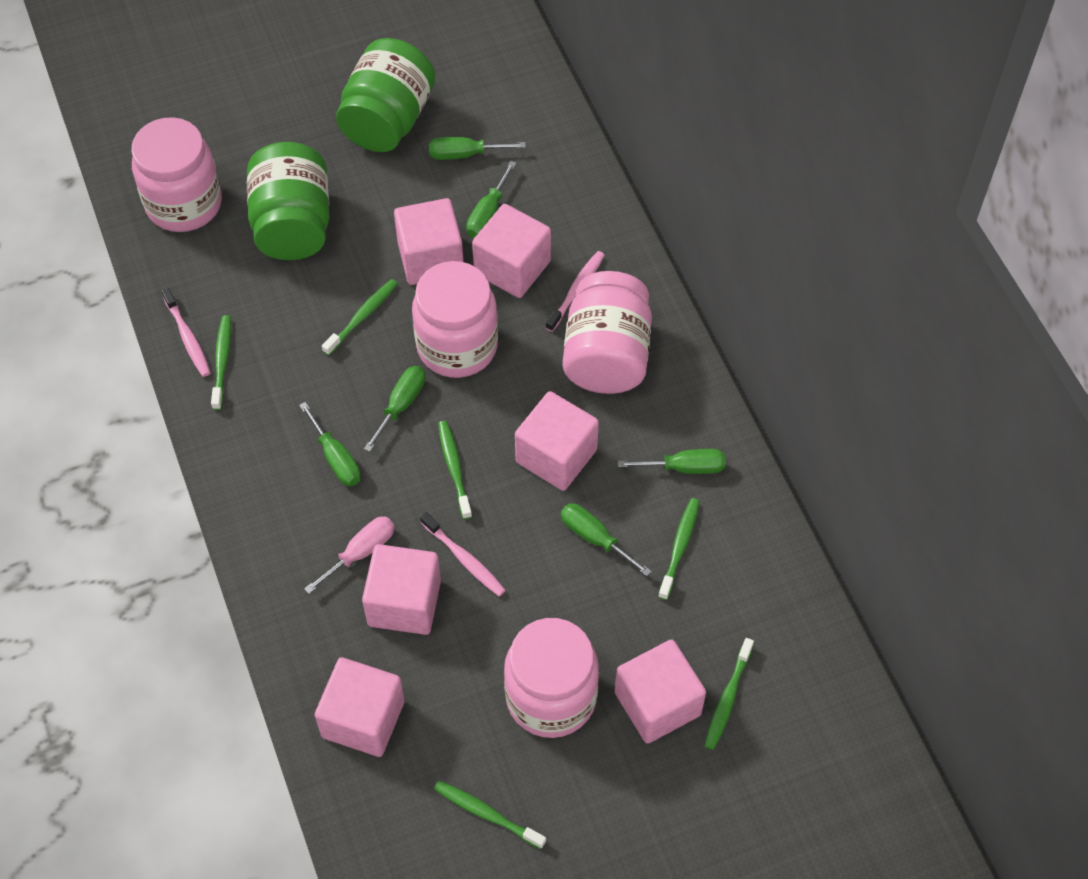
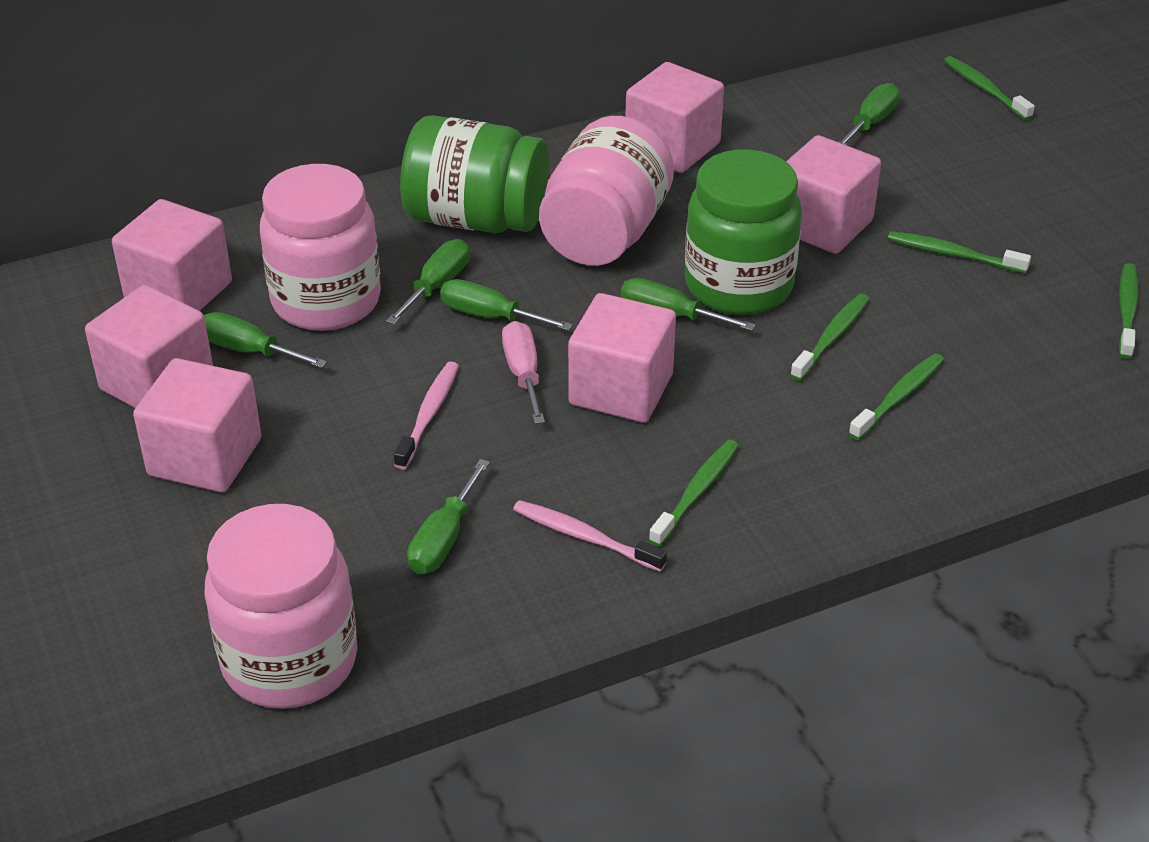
pink jar: 4 -> 3
pink toothbrush: 3 -> 2

